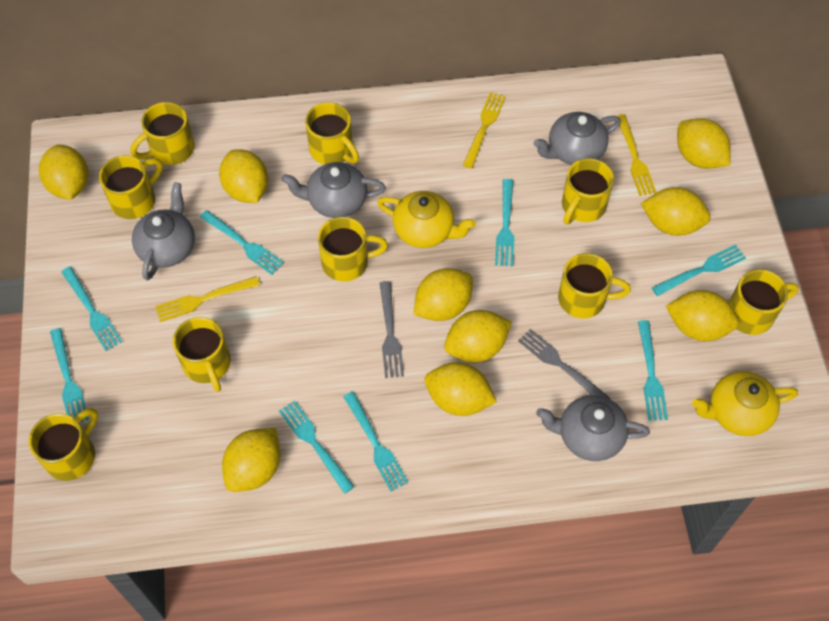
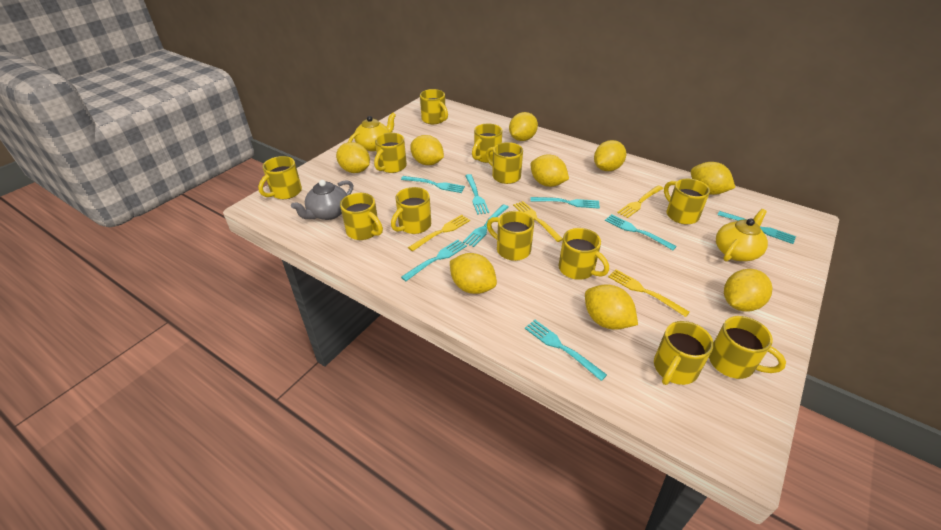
grey fork: 2 -> 0
grey teapot: 4 -> 1
yellow fork: 3 -> 4
yellow mug: 9 -> 12

